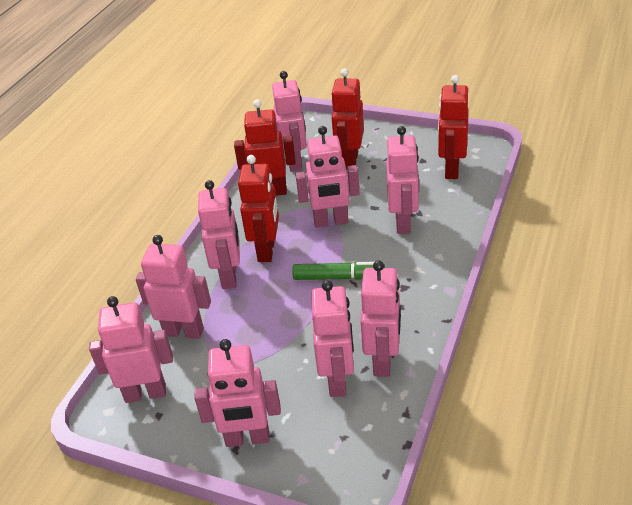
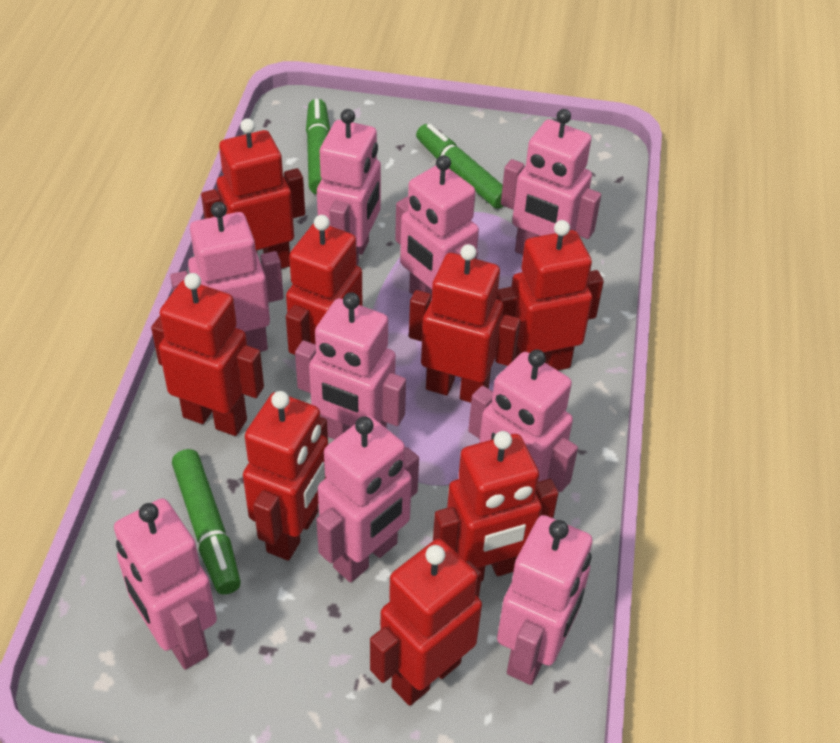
green marker: 1 -> 3
red robot: 4 -> 8

